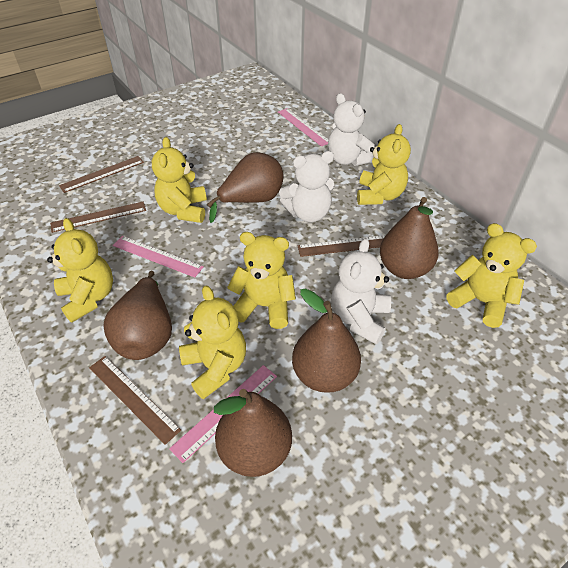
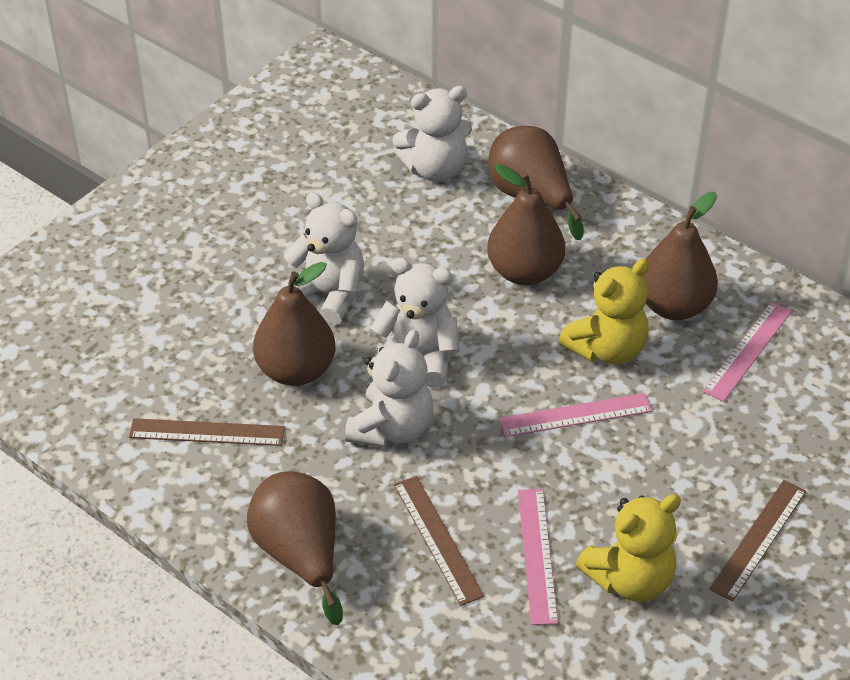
brown ruler: 4 -> 3
white teddy bear: 3 -> 4
yellow teddy bear: 6 -> 2

